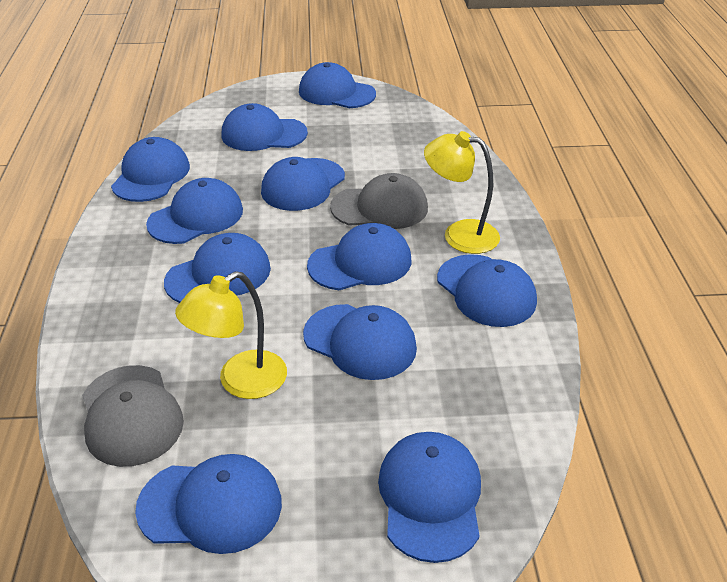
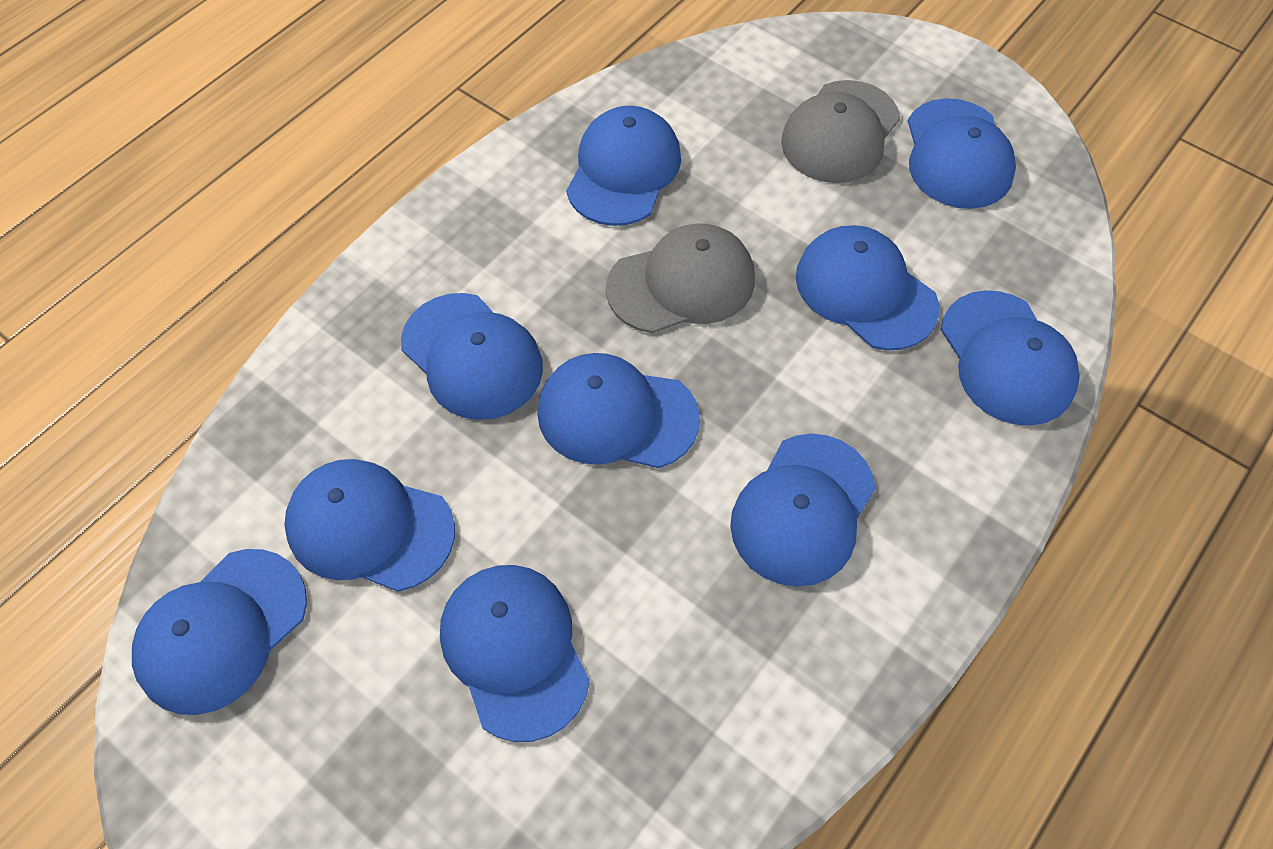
blue cap: 11 -> 10
yellow lamp: 2 -> 0

